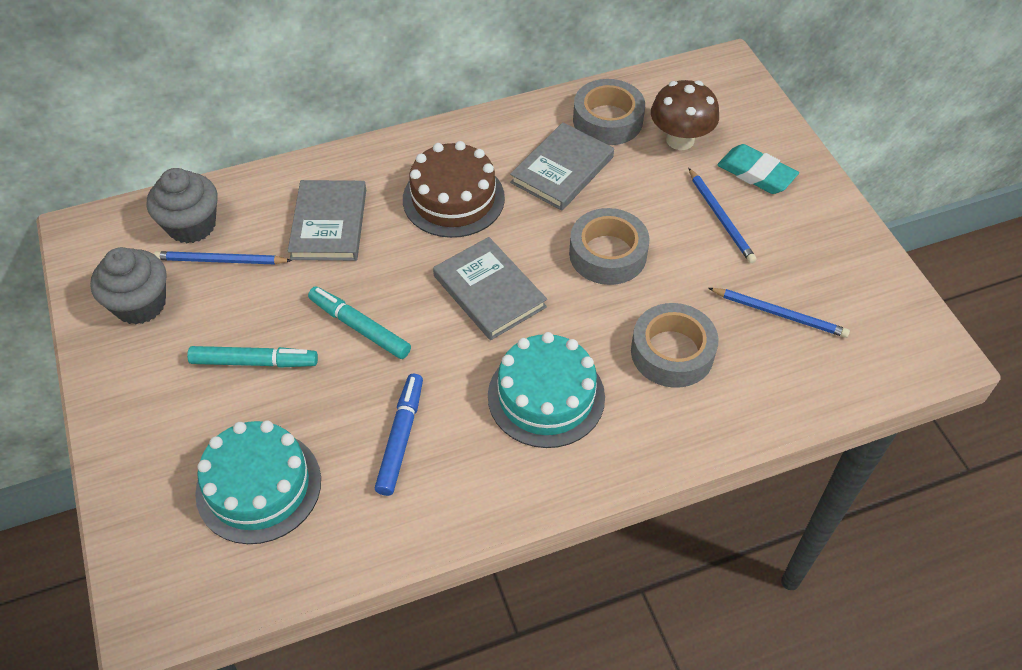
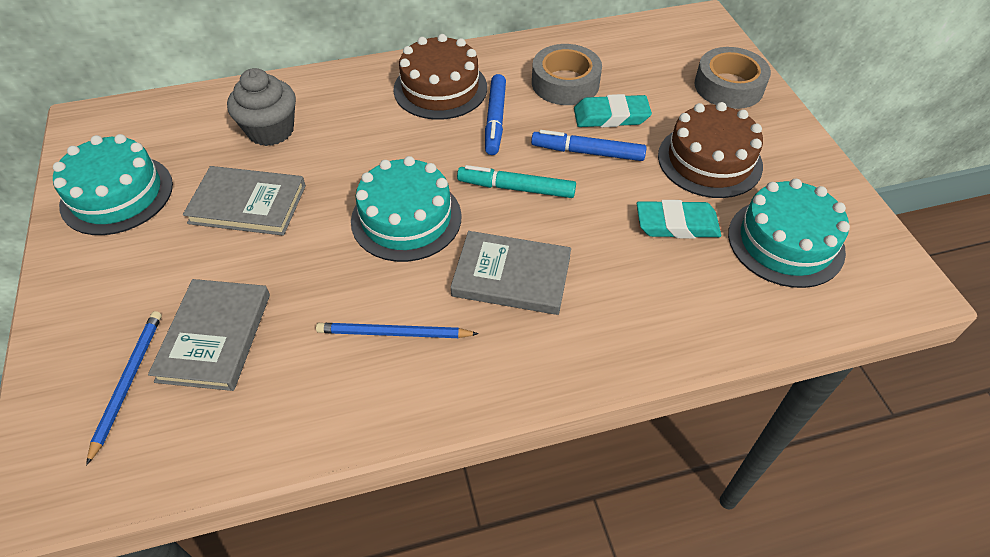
blue marker: 1 -> 2
blue pencil: 3 -> 2
brown cake: 1 -> 2
brown mushroom: 1 -> 0
grey cupcake: 2 -> 1
grey tape: 3 -> 2
turquoise cake: 2 -> 3
turquoise eraser: 1 -> 2
turquoise marker: 2 -> 1

